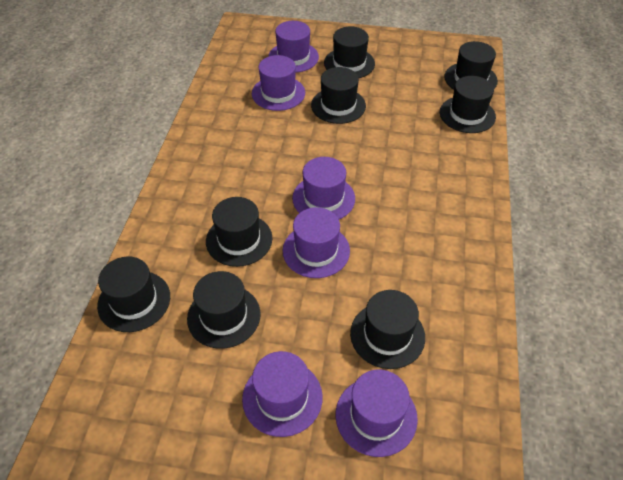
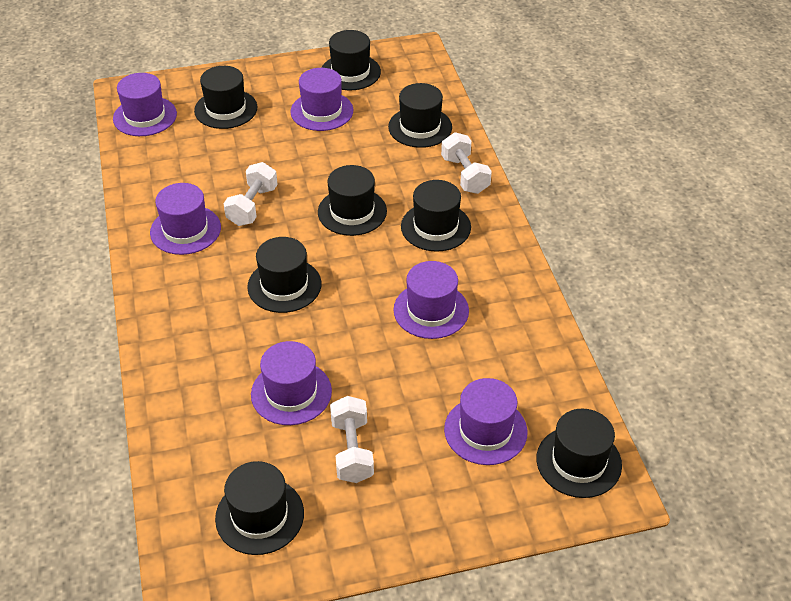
white dumbbell: 0 -> 3

